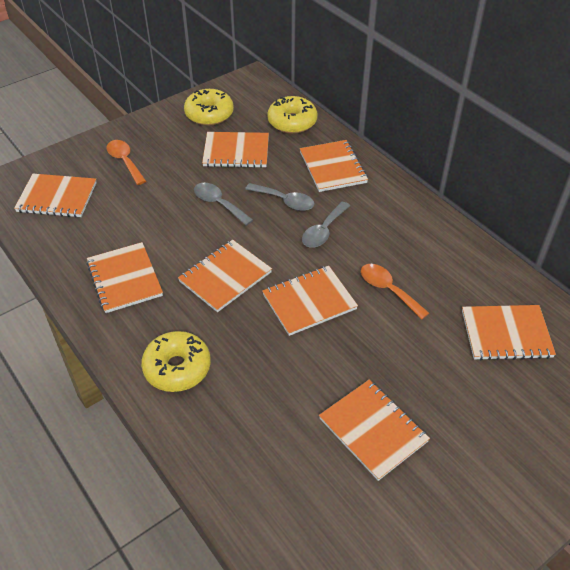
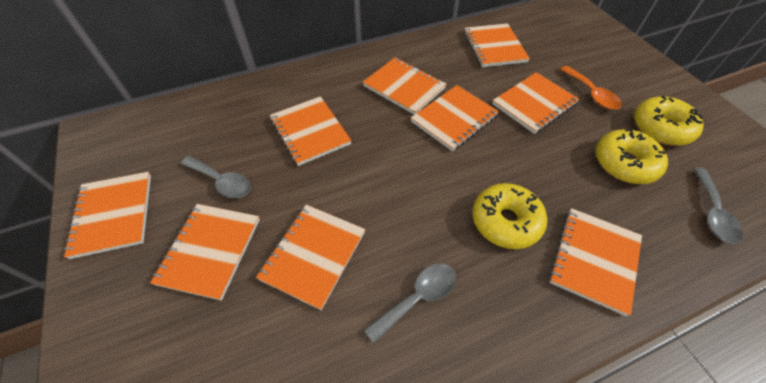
orange notebook: 8 -> 9
orange spoon: 2 -> 1

